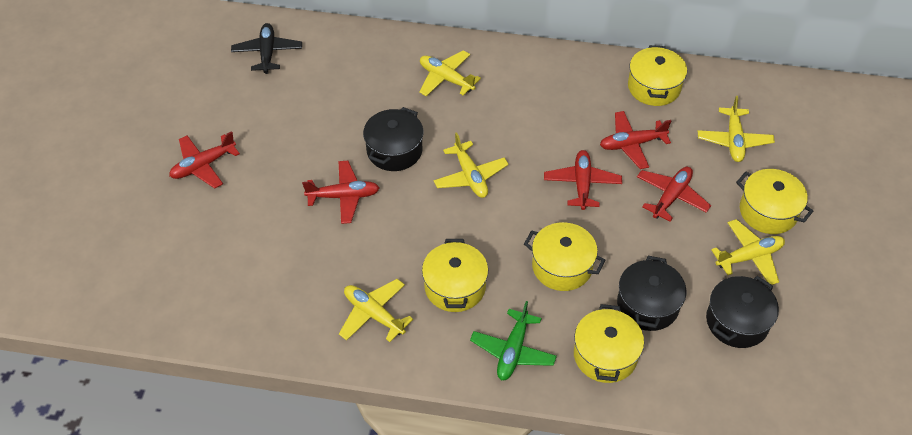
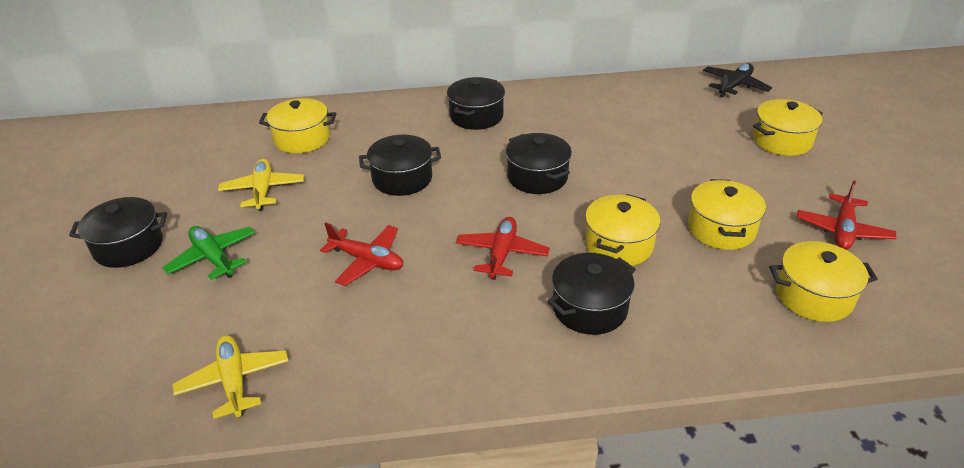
black pot: 3 -> 5
red plane: 5 -> 3
yellow plane: 5 -> 2

